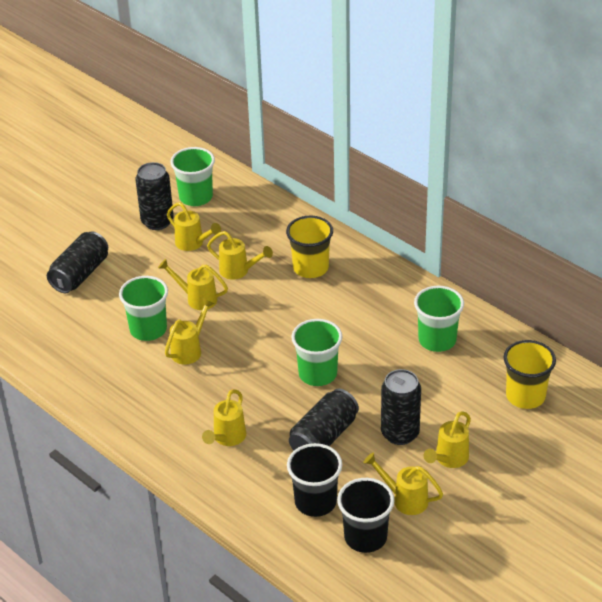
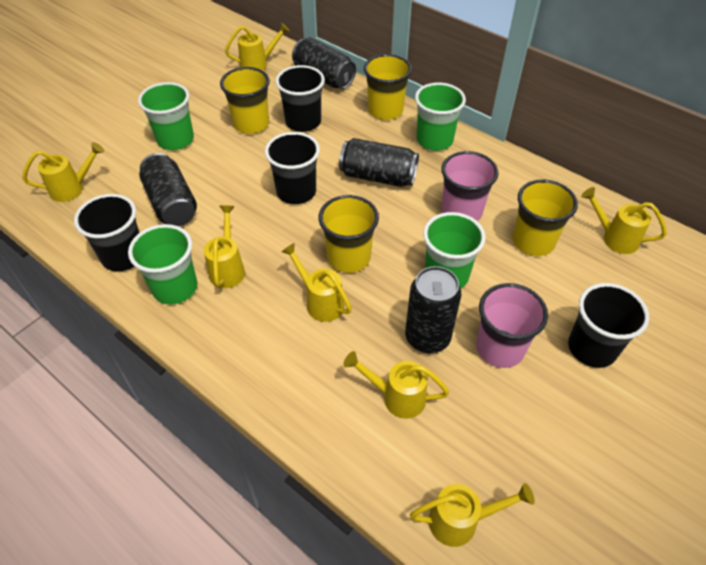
black cup: 2 -> 4
pink cup: 0 -> 2
yellow cup: 2 -> 4

